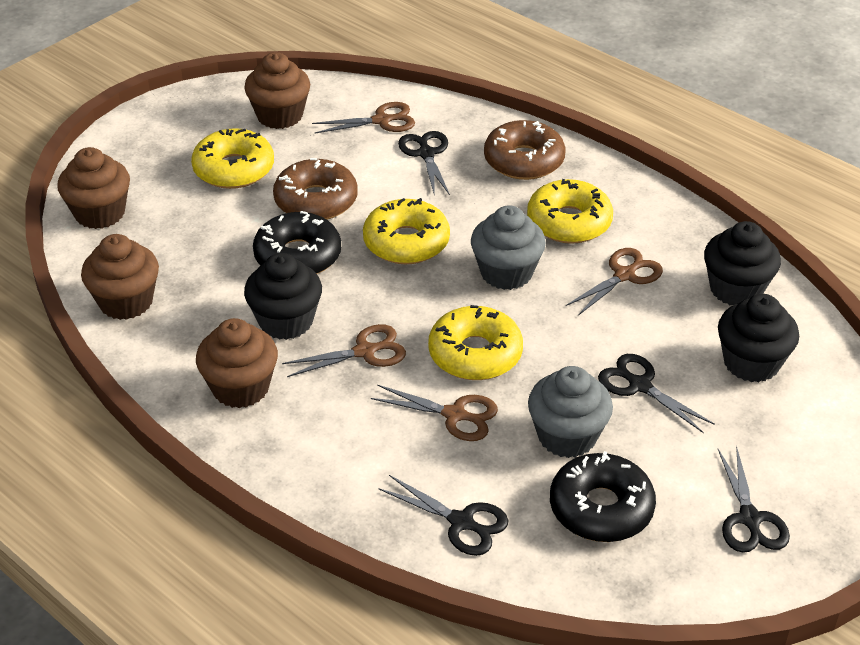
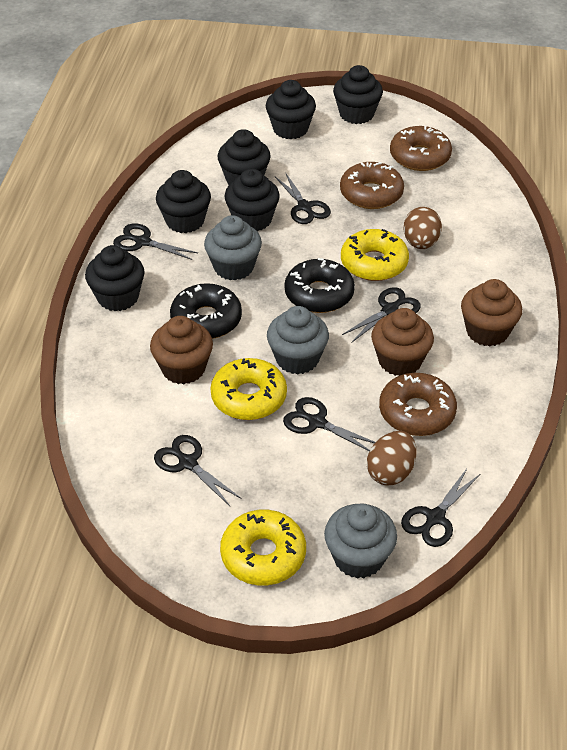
black cupcake: 3 -> 6
black scissors: 4 -> 6
brown cupcake: 4 -> 3
brown donut: 2 -> 3
brown egg: 0 -> 2
brown scissors: 4 -> 0
grey cupcake: 2 -> 3
yellow donut: 4 -> 3

